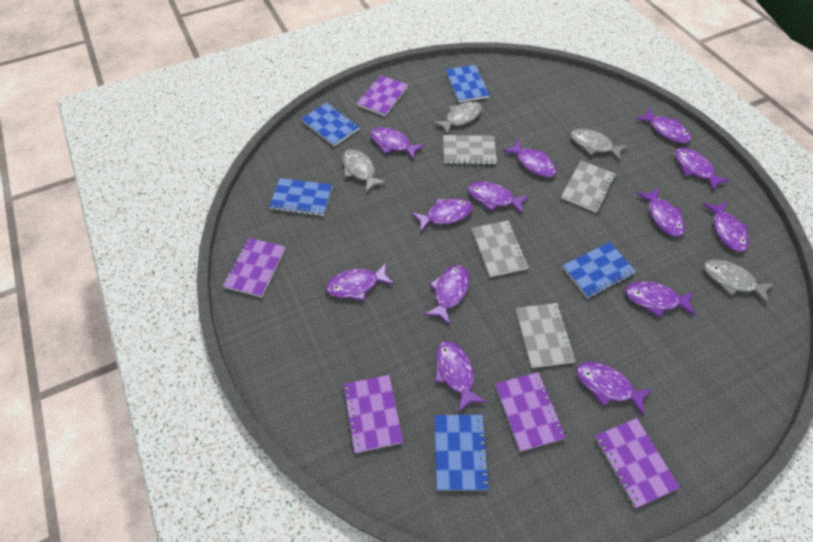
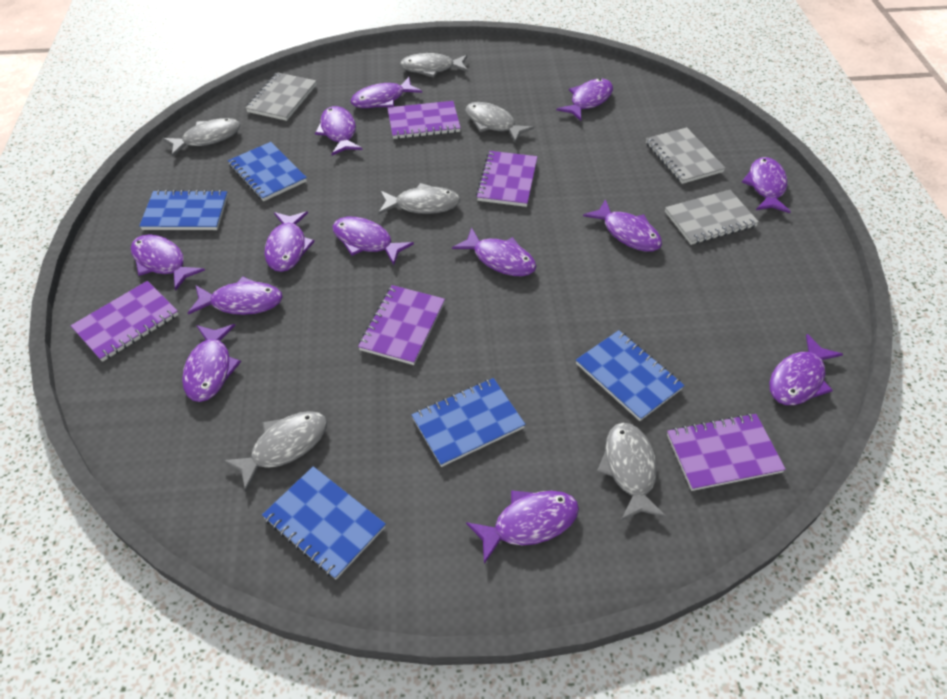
grey fish: 4 -> 6
grey notebook: 4 -> 3

